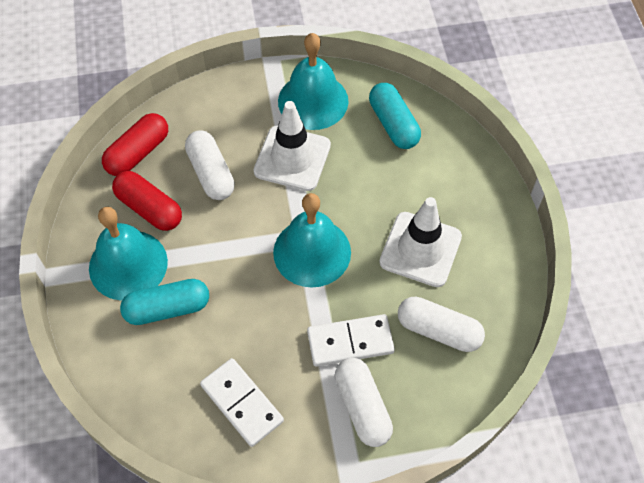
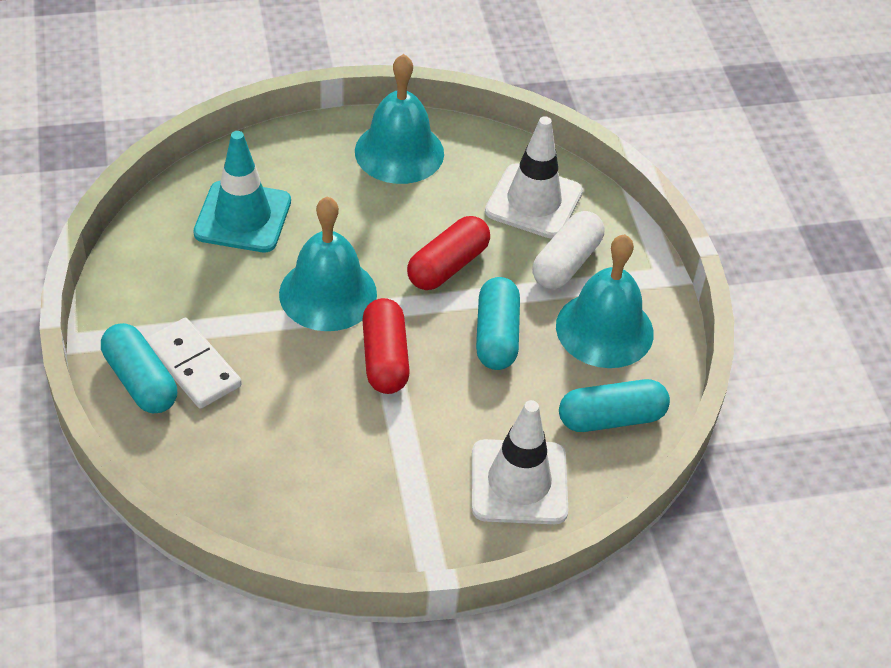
turquoise capsule: 2 -> 3
turquoise traffic cone: 0 -> 1
white capsule: 3 -> 1
white domino: 2 -> 1

